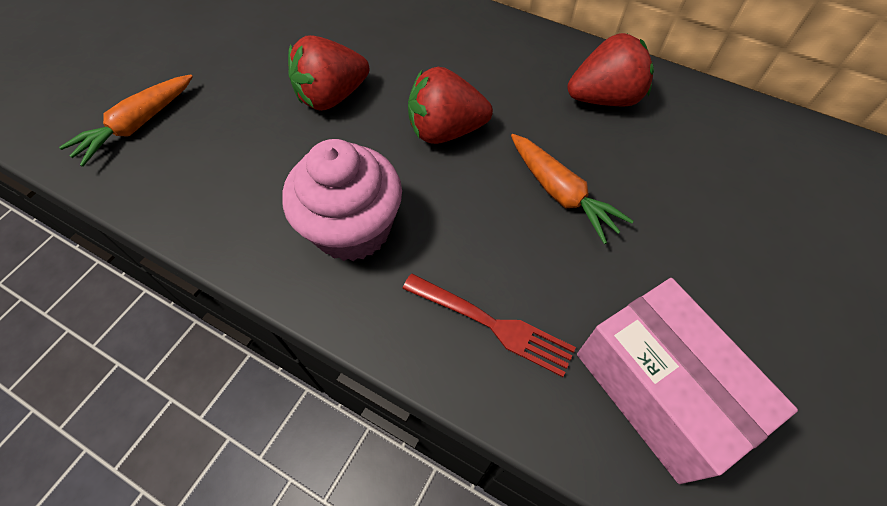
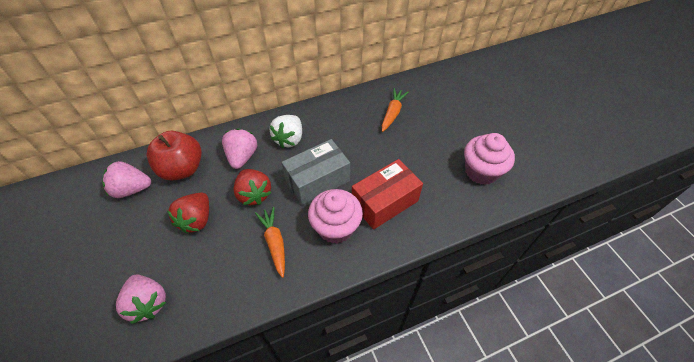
grey box: 0 -> 1
pink box: 1 -> 0
pink cupcake: 1 -> 2
pink strawberry: 0 -> 3
red apple: 0 -> 1
red box: 0 -> 1
red fork: 1 -> 0
red strawberry: 3 -> 2
white strawberry: 0 -> 1

